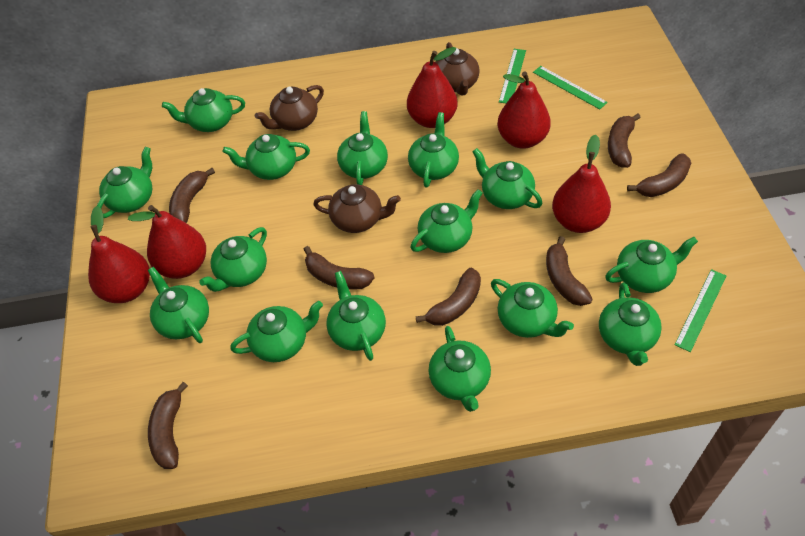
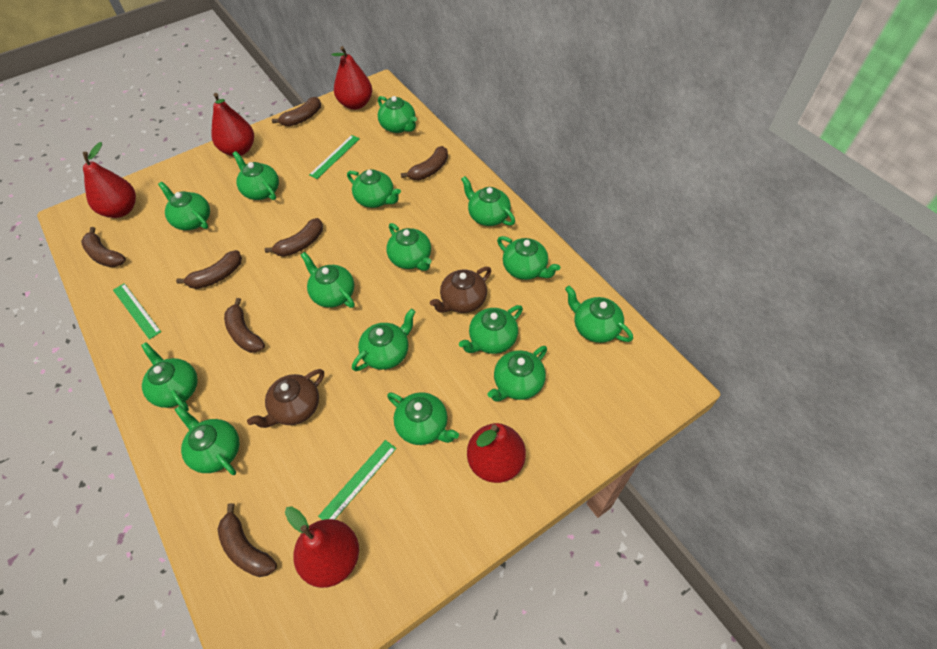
brown teapot: 3 -> 2

